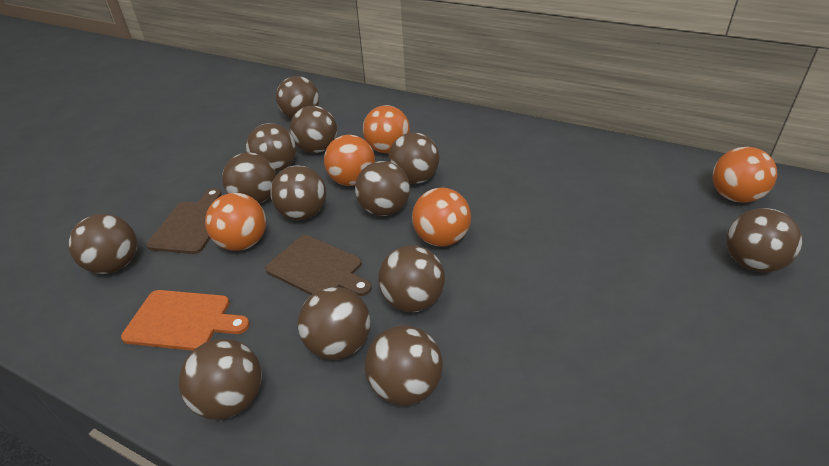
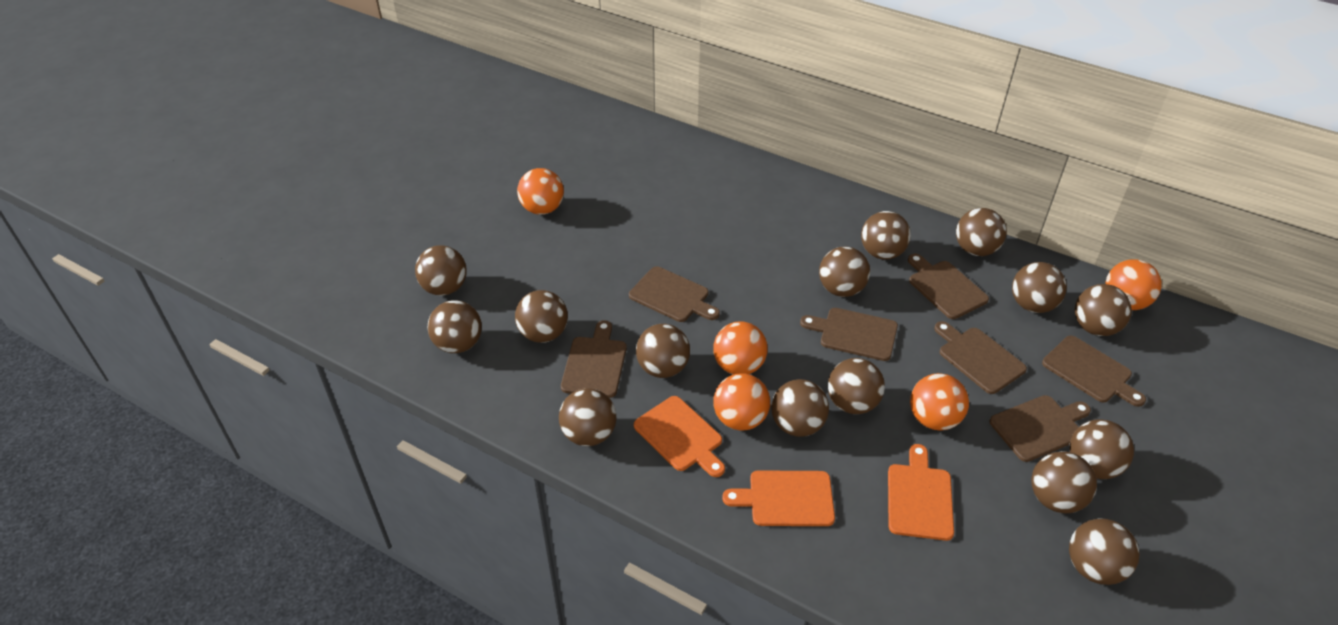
brown ball: 13 -> 15
brown cutting board: 2 -> 7
orange cutting board: 1 -> 3

